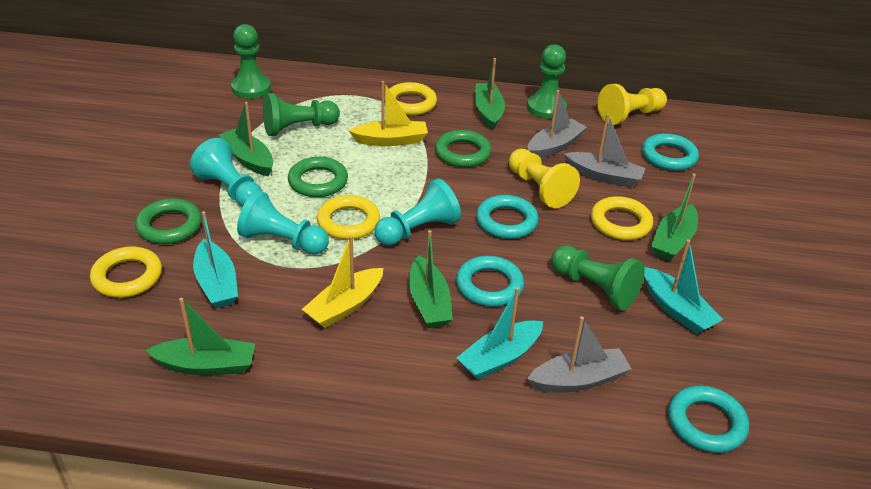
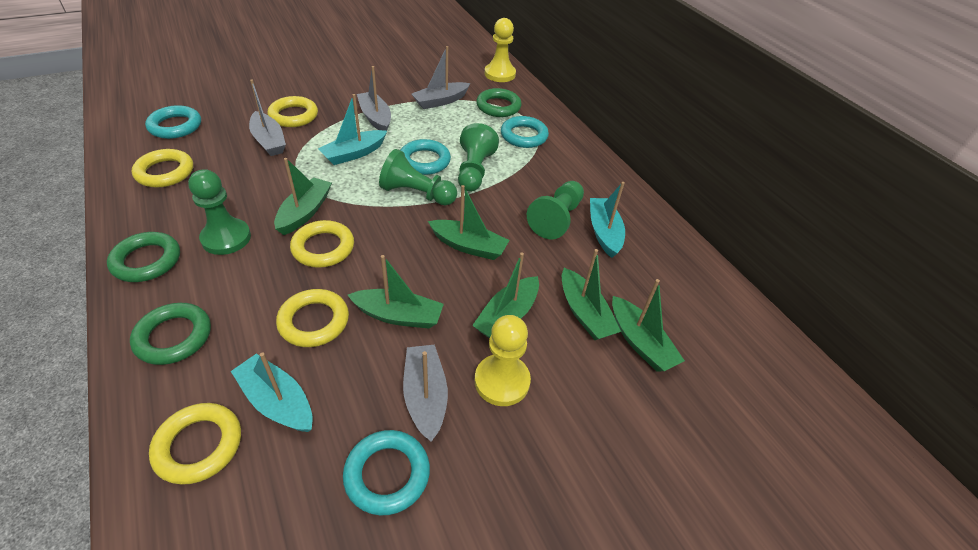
green boat: 5 -> 6
grey boat: 3 -> 4
turquoise pawn: 3 -> 0
yellow boat: 2 -> 0
yellow ring: 4 -> 5

